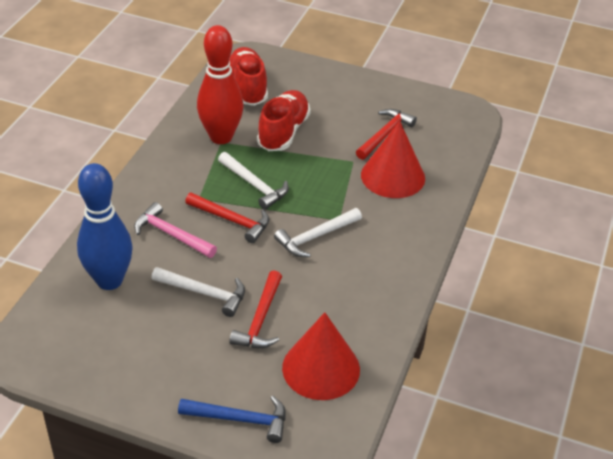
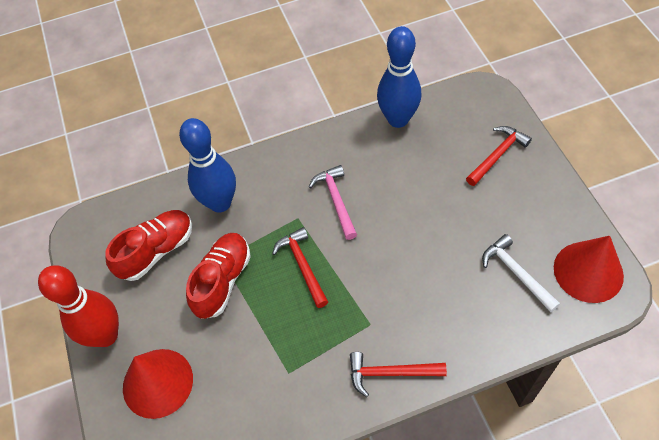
blue bowling pin: 1 -> 2
blue hammer: 1 -> 0
white hammer: 3 -> 1

